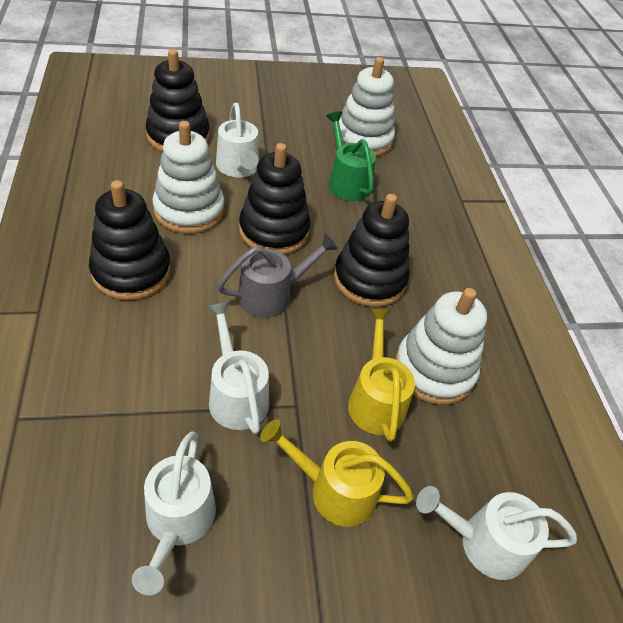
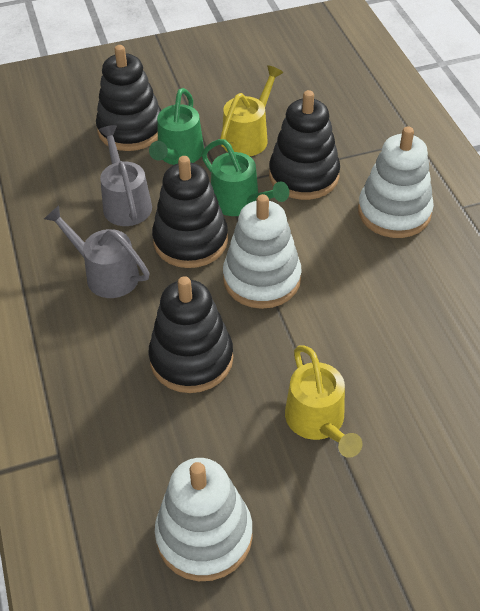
green watering can: 1 -> 2
grey watering can: 1 -> 2
white watering can: 4 -> 0

